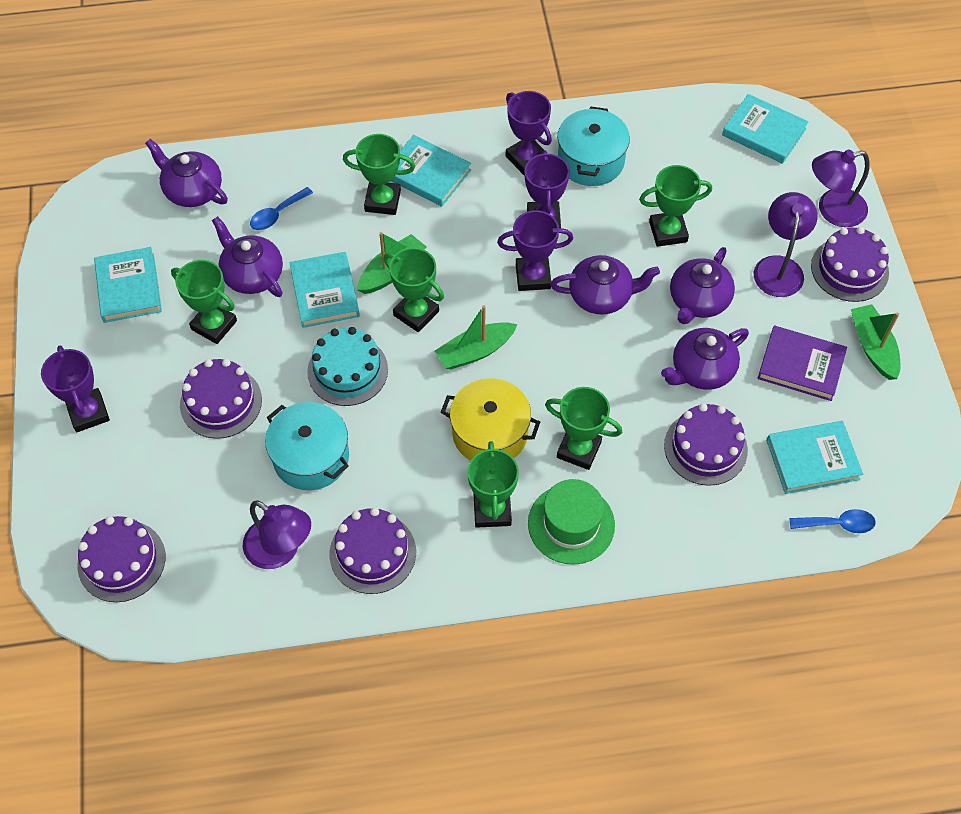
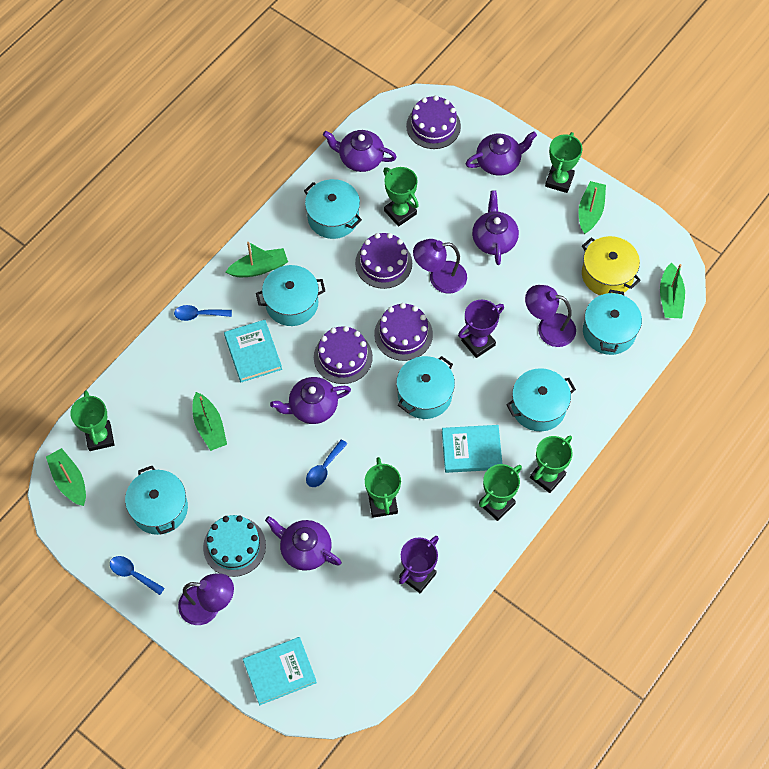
blue spoon: 2 -> 3
green boat: 3 -> 5
green hat: 1 -> 0
purple book: 1 -> 0
purple cake: 5 -> 4
purple trophy: 4 -> 2
turquoise book: 5 -> 3
turquoise pot: 2 -> 6

